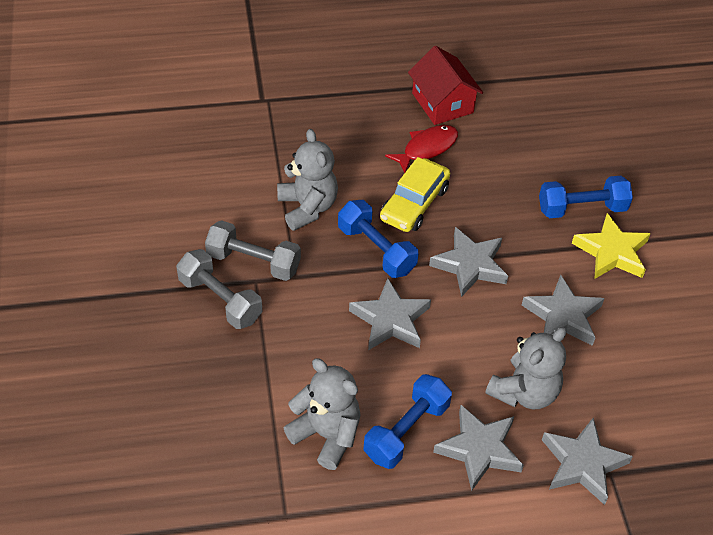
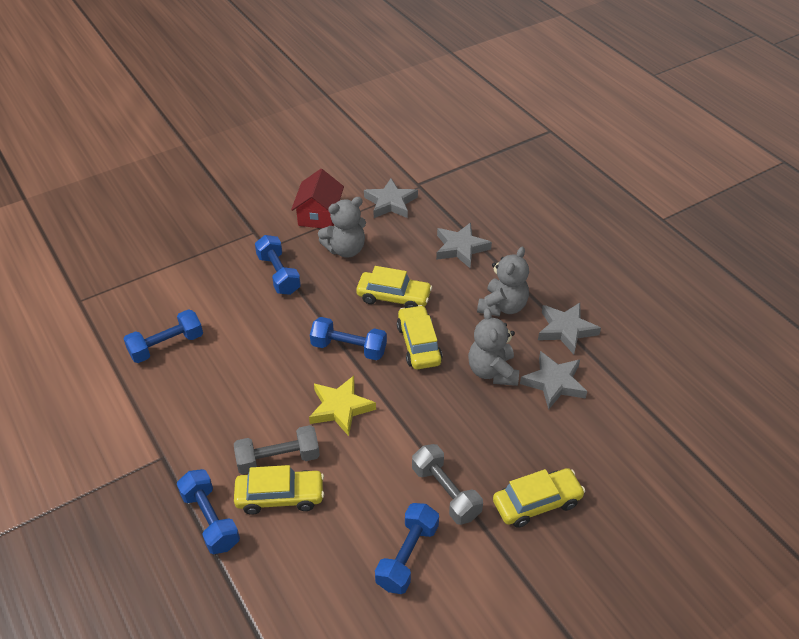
blue dumbbell: 3 -> 5
grey star: 5 -> 4
red fish: 1 -> 0
yellow car: 1 -> 4

